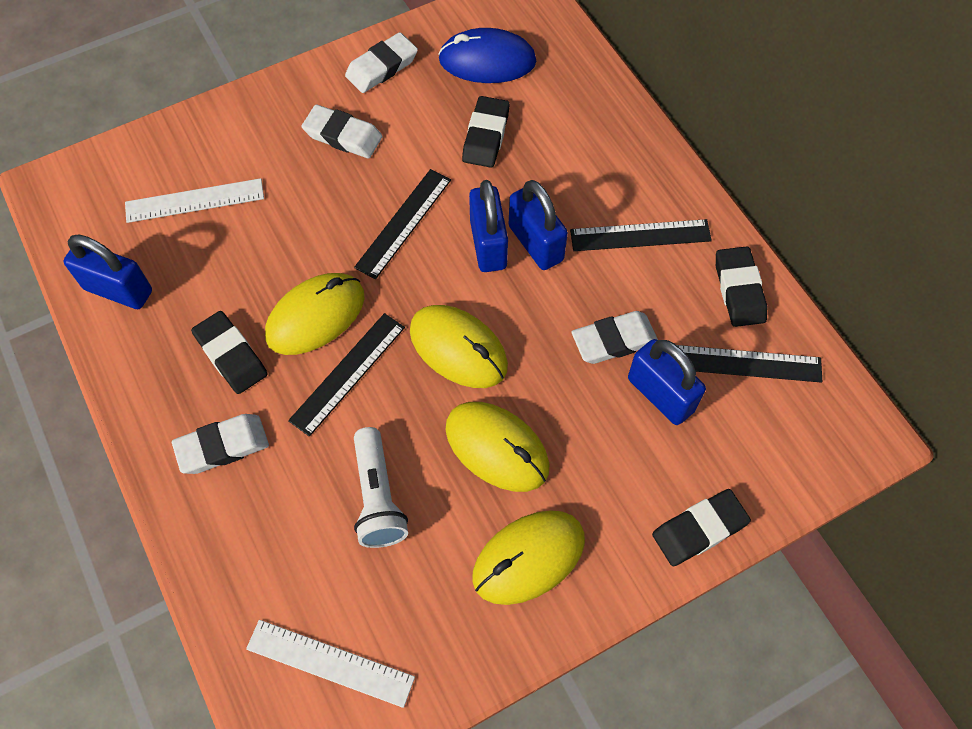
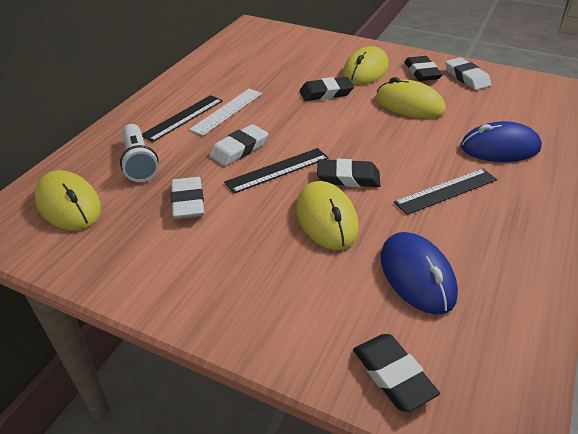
black ruler: 4 -> 3
blue mouse: 1 -> 2
blue padlock: 4 -> 0
white eraser: 4 -> 3
white ruler: 2 -> 1

